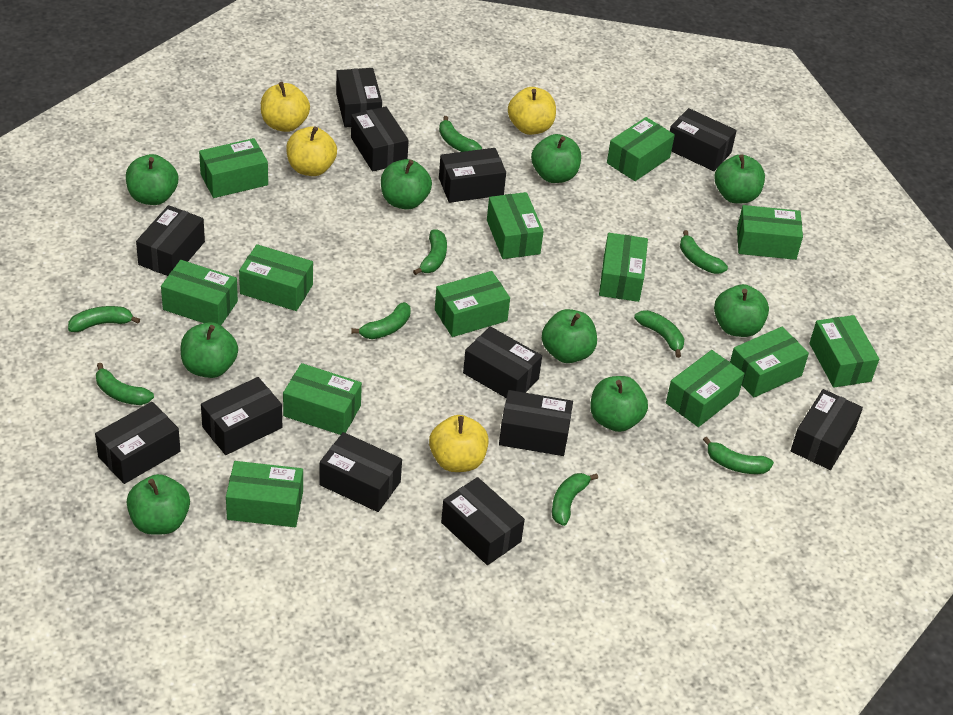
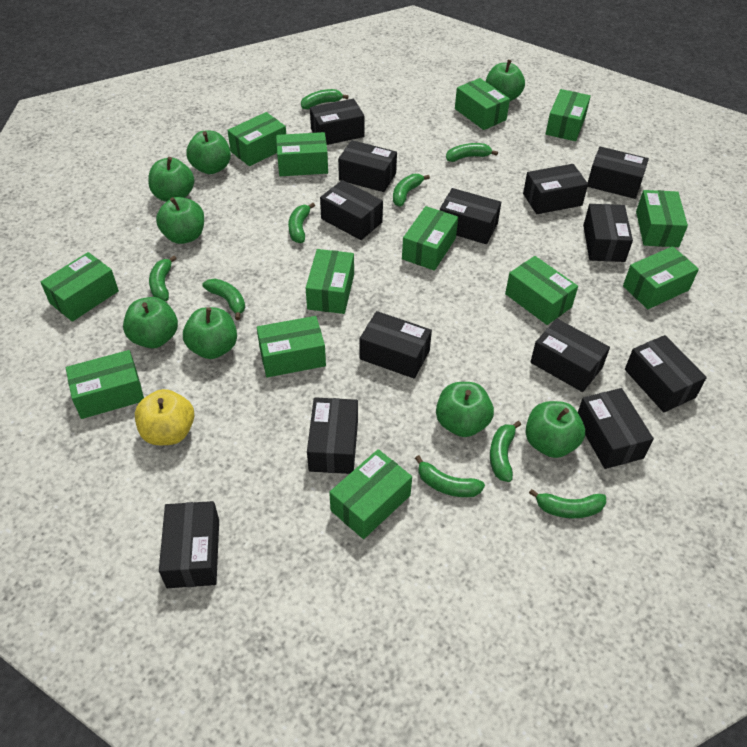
black box: 12 -> 13
green apple: 9 -> 8
yellow apple: 4 -> 1

